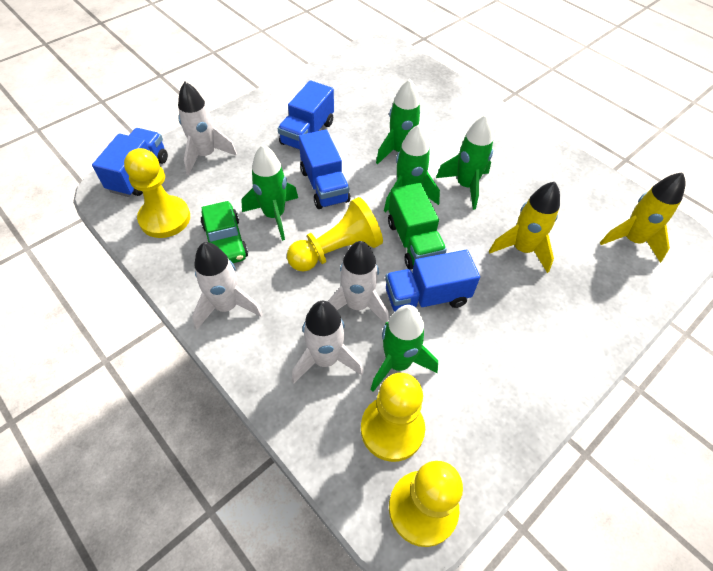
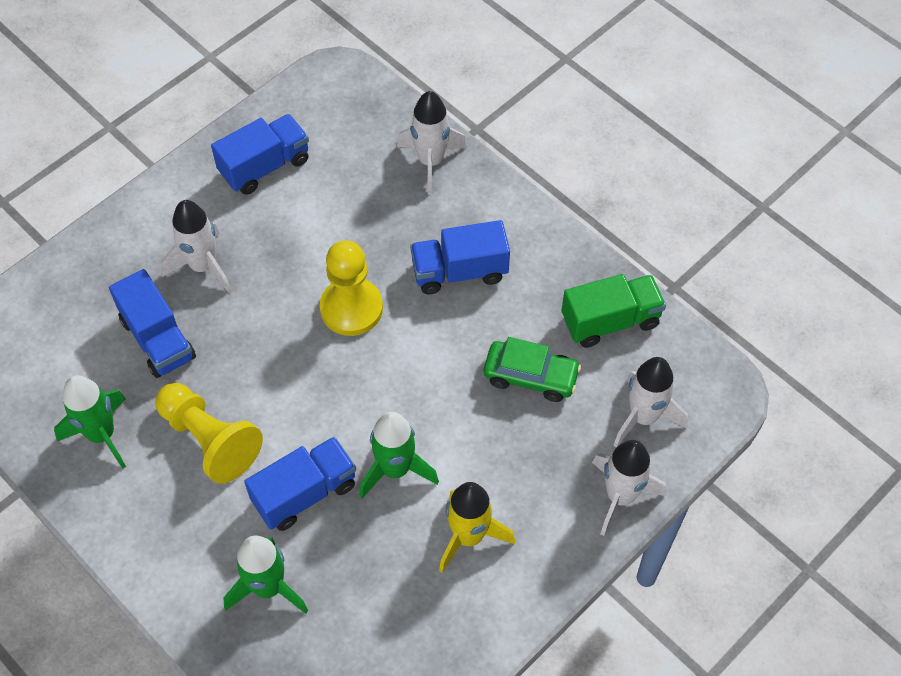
green rocket: 5 -> 3
yellow pawn: 4 -> 2
yellow rocket: 2 -> 1

